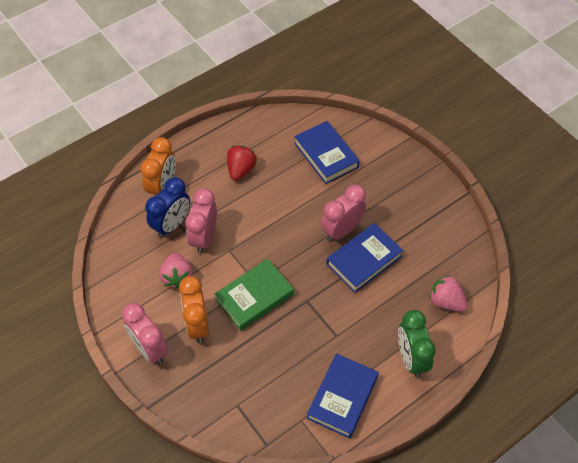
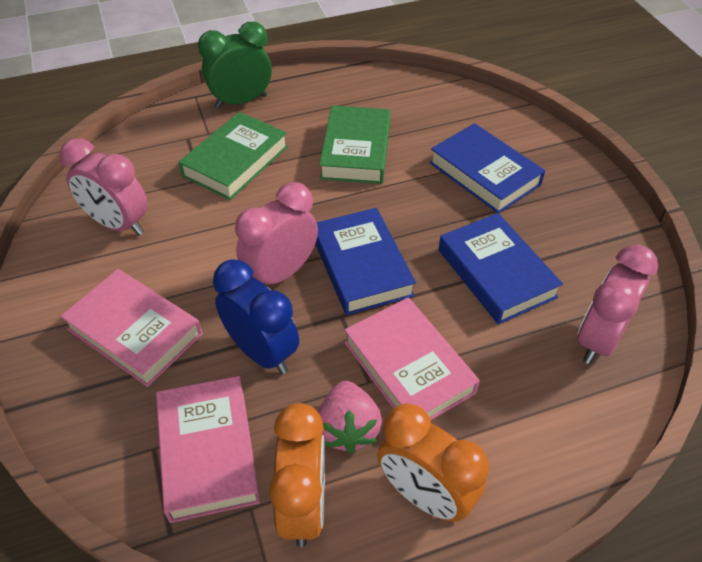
green book: 1 -> 2
pink book: 0 -> 3
pink strawberry: 2 -> 1
red strawberry: 1 -> 0

